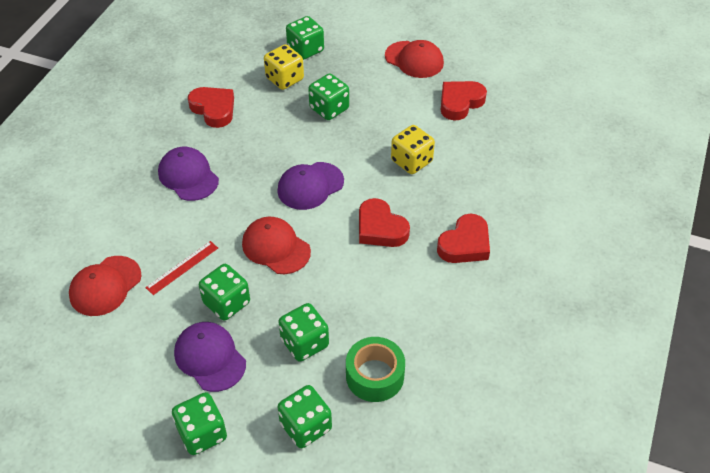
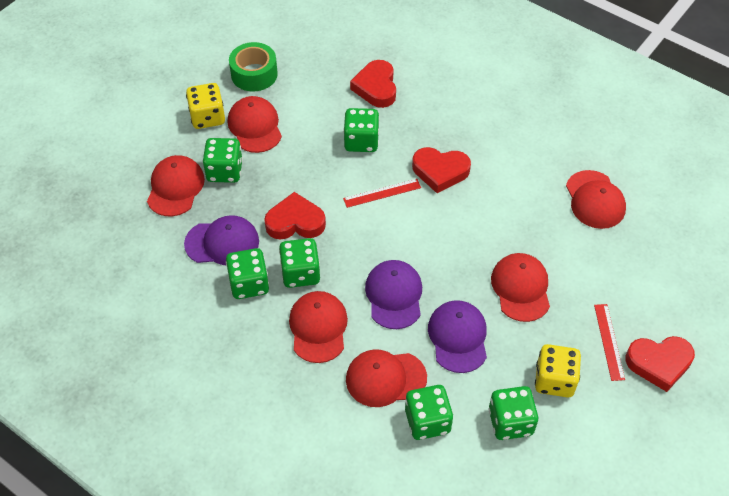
red cap: 3 -> 6
red ruler: 1 -> 2

